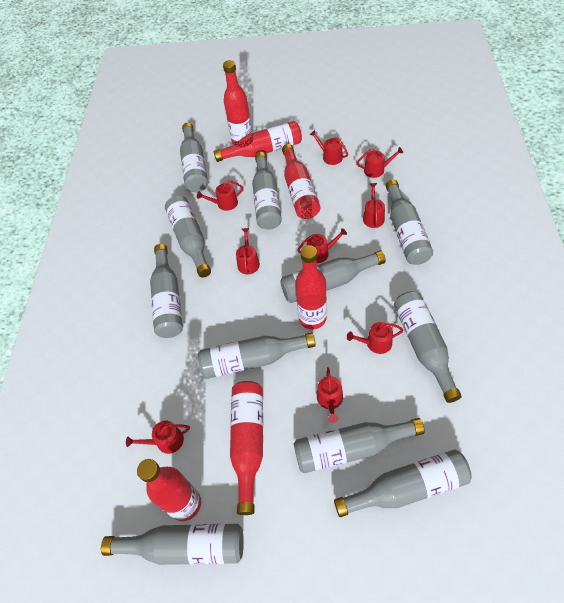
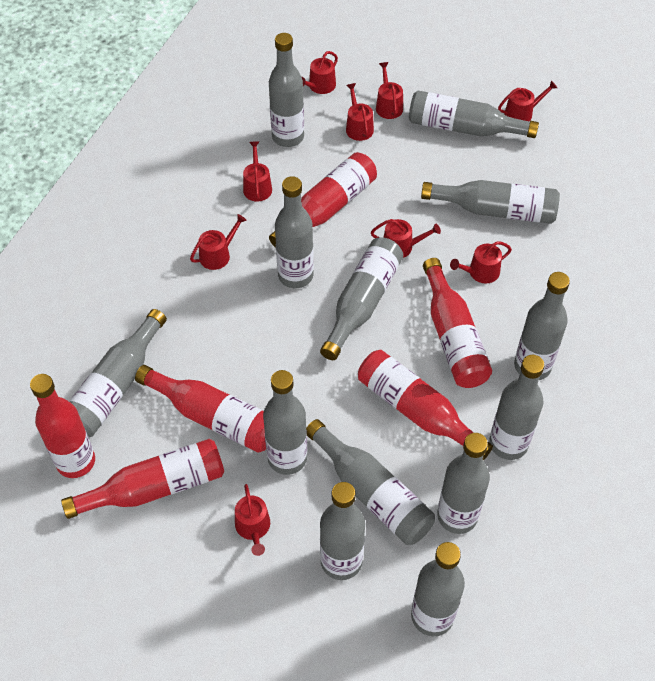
grey bottle: 11 -> 13

